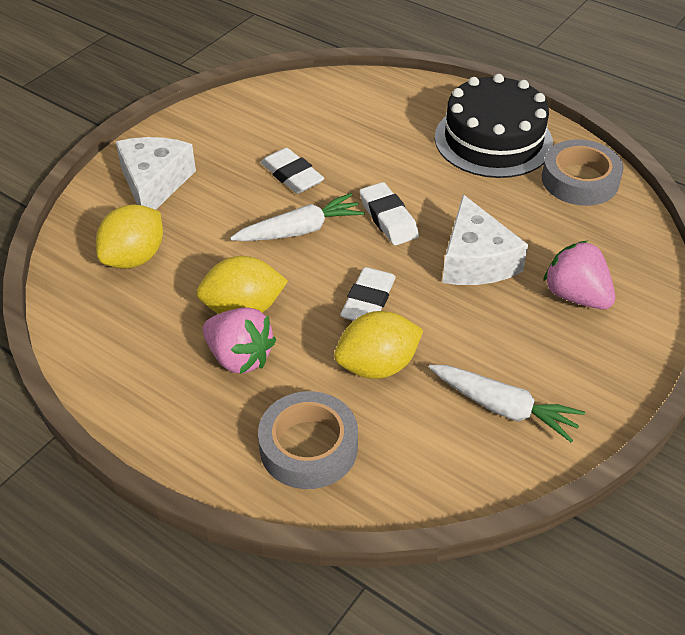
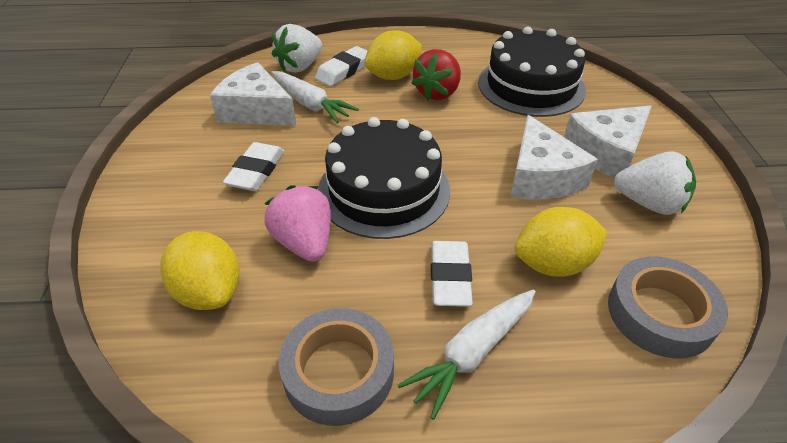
black cake: 1 -> 2
pink strawberry: 2 -> 1
red strawberry: 0 -> 1
white cheese: 2 -> 3
white strawberry: 0 -> 2

